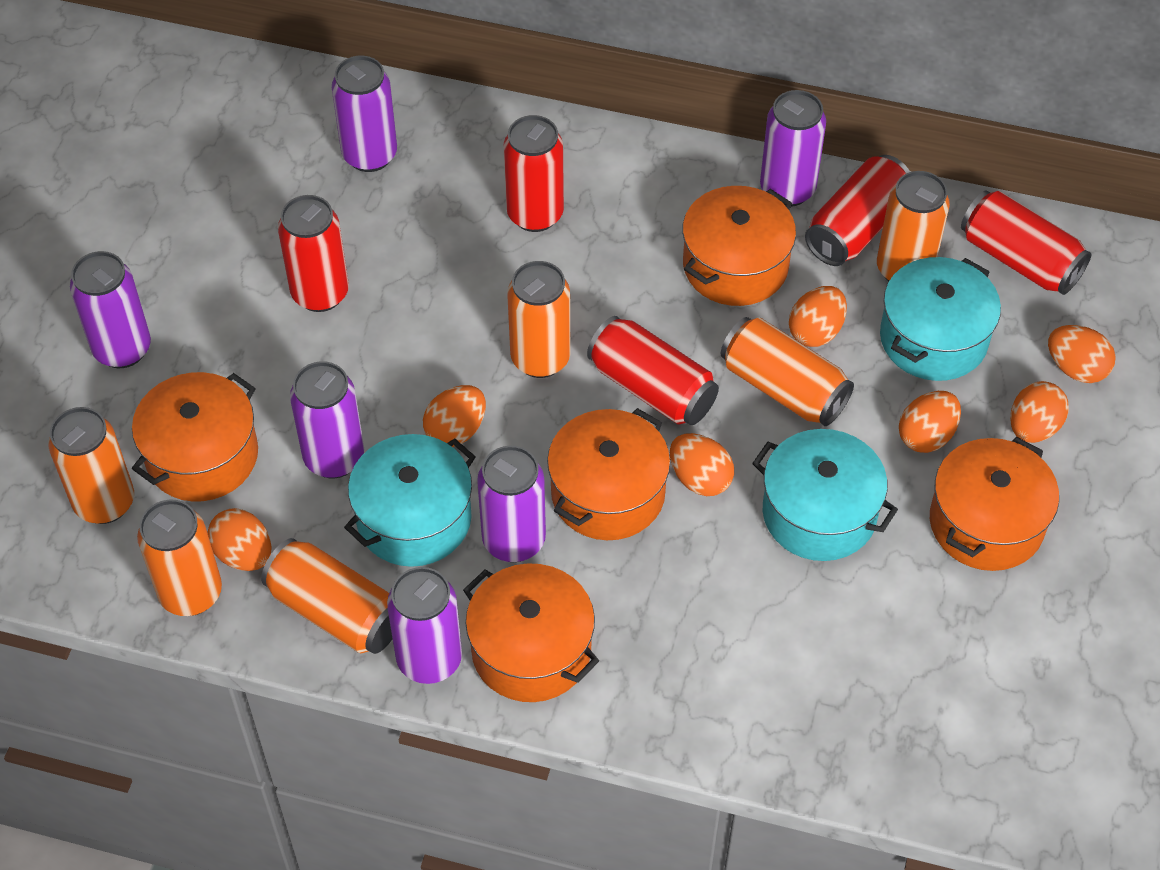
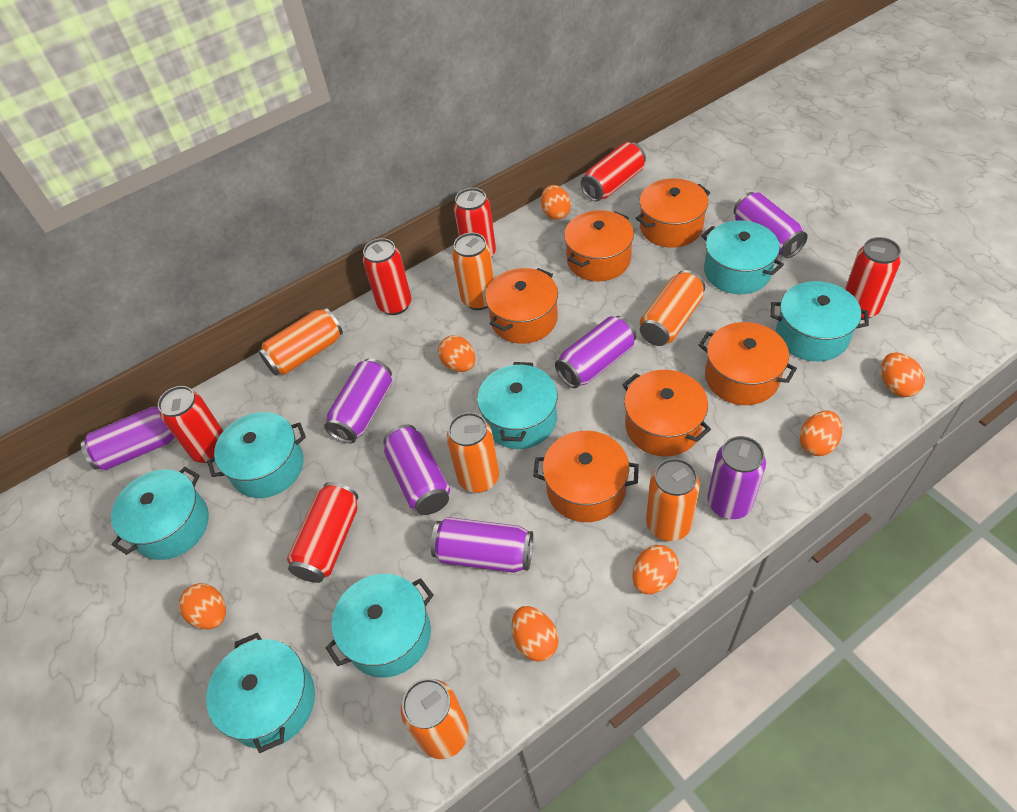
orange pot: 5 -> 6
purple can: 6 -> 7
red can: 5 -> 6
turquoise pot: 3 -> 7

